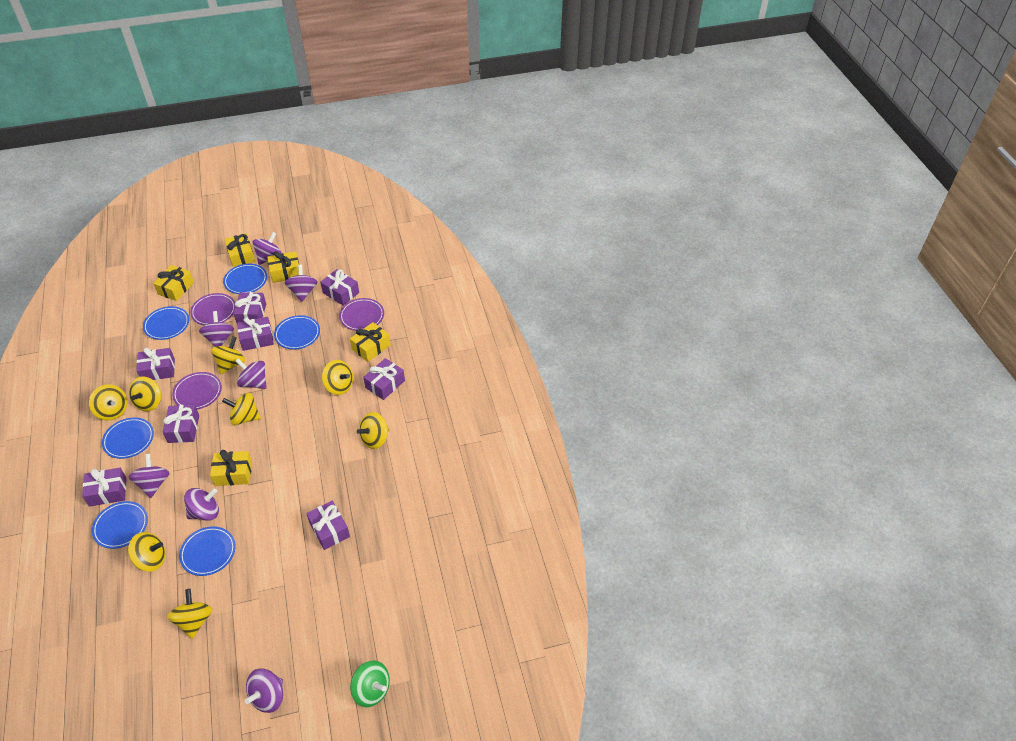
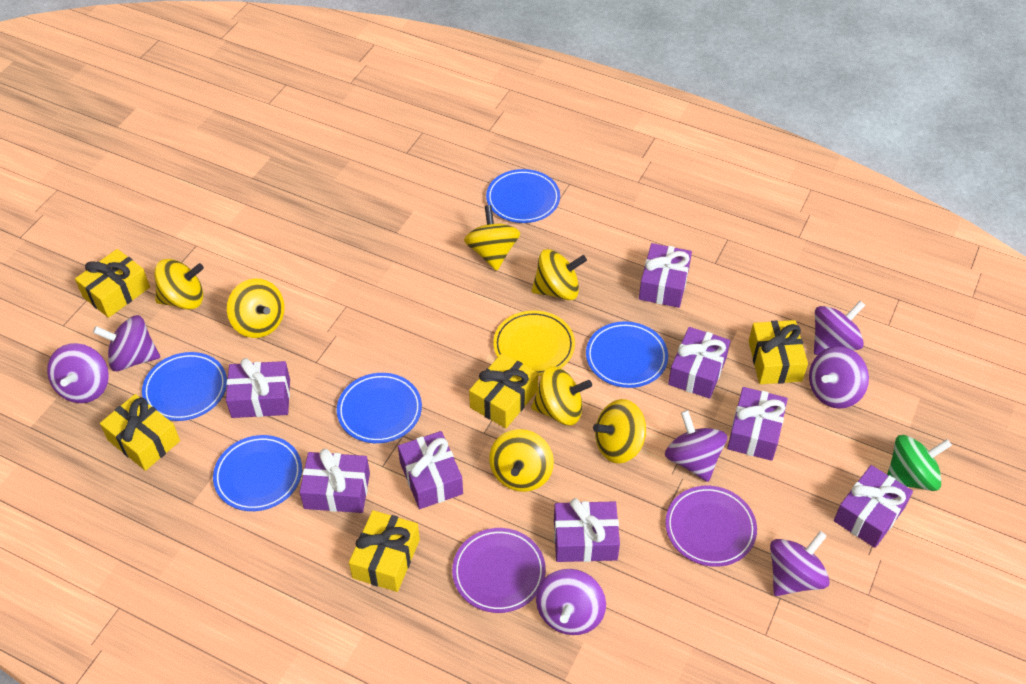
blue plate: 6 -> 5
purple plate: 3 -> 2
yellow plate: 0 -> 1
yellow spinning top: 8 -> 7

